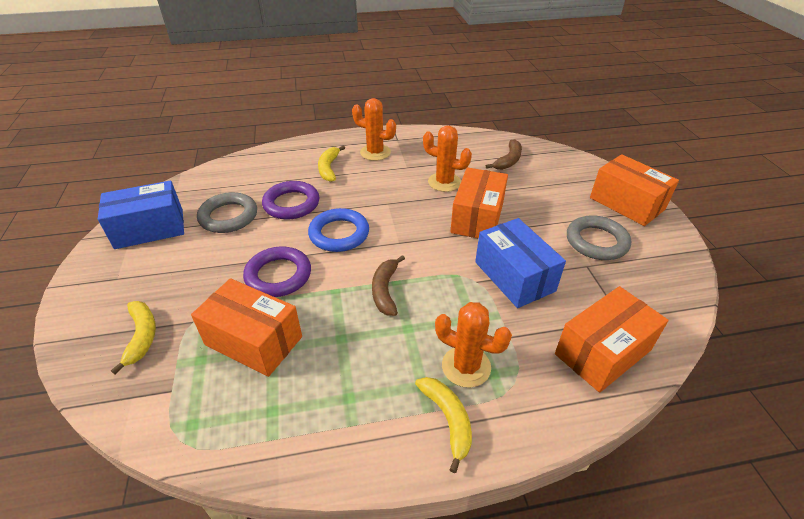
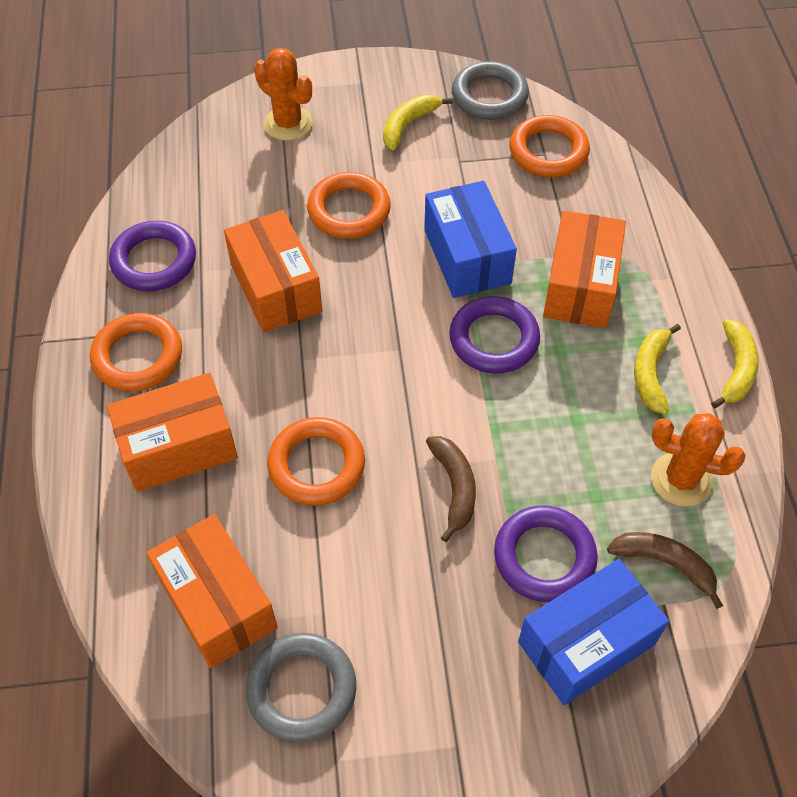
blue ring: 1 -> 0
orange cactus: 3 -> 2
orange ring: 0 -> 4
purple ring: 2 -> 3

